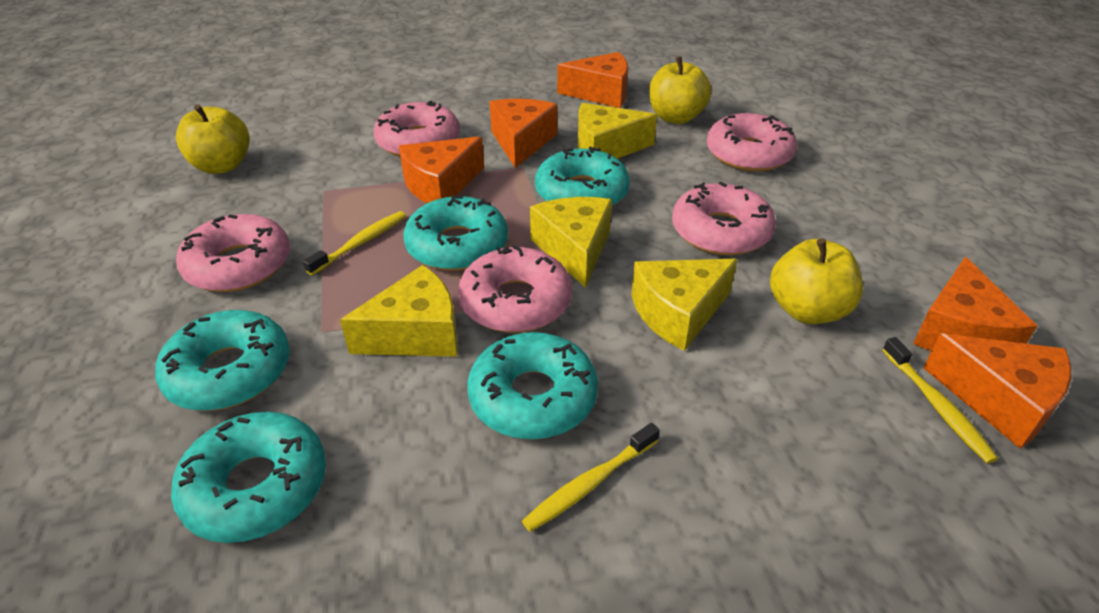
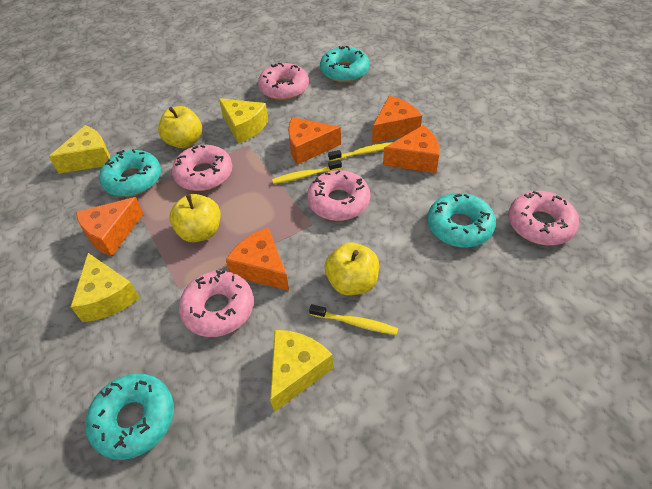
turquoise donut: 5 -> 4

